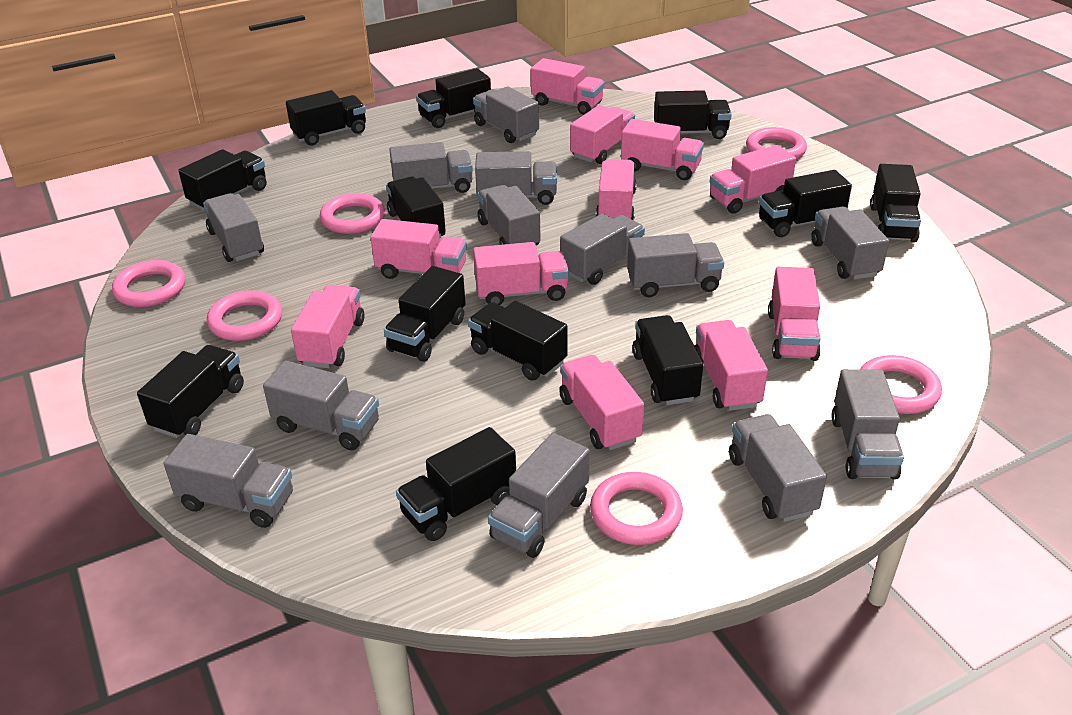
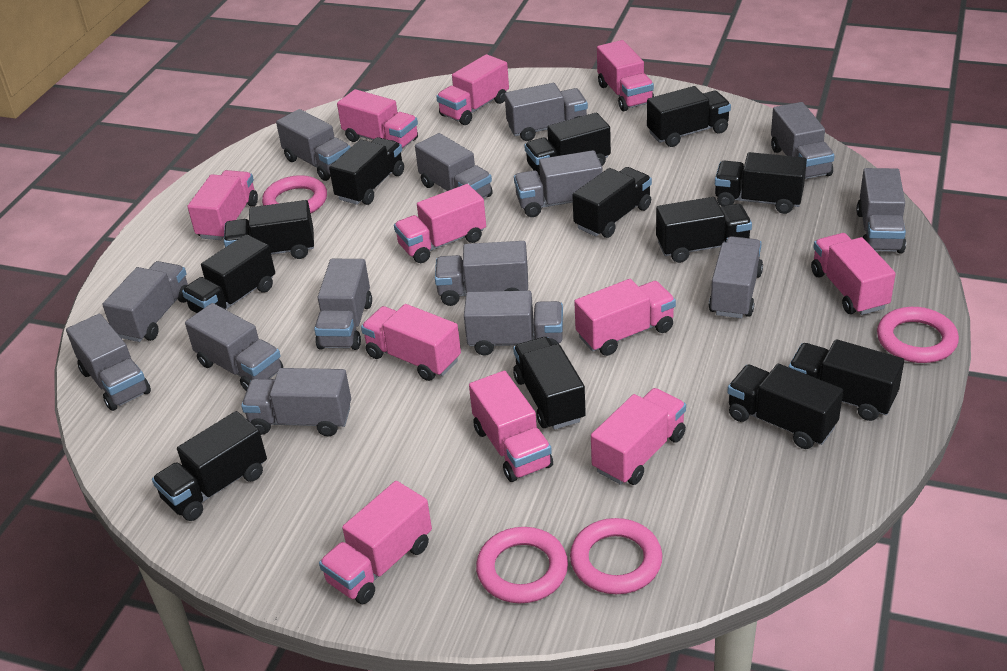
grey truck: 13 -> 14
pink ring: 6 -> 4

